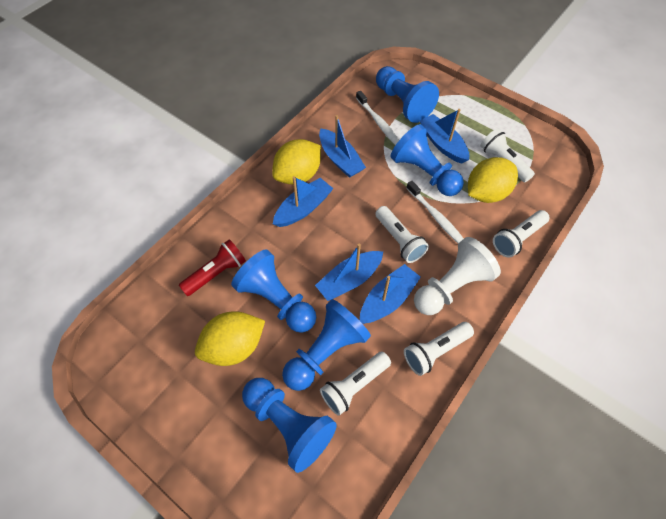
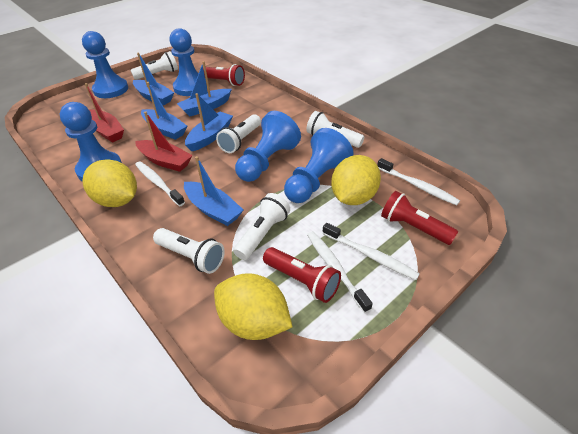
red boat: 0 -> 2
red flashlight: 1 -> 3
white pawn: 1 -> 0
white toothbrush: 2 -> 4

